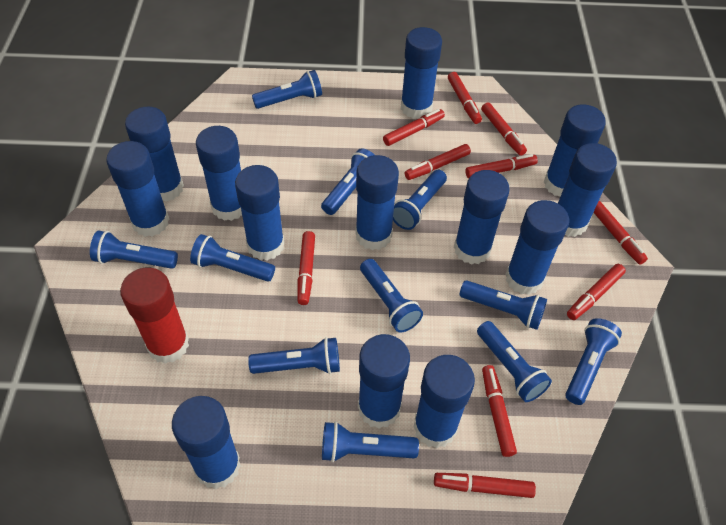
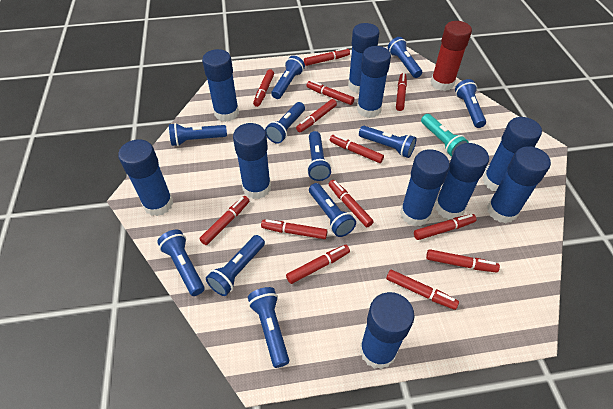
blue glue stick: 13 -> 10
red marker: 10 -> 13
turquoise flashlight: 0 -> 1

